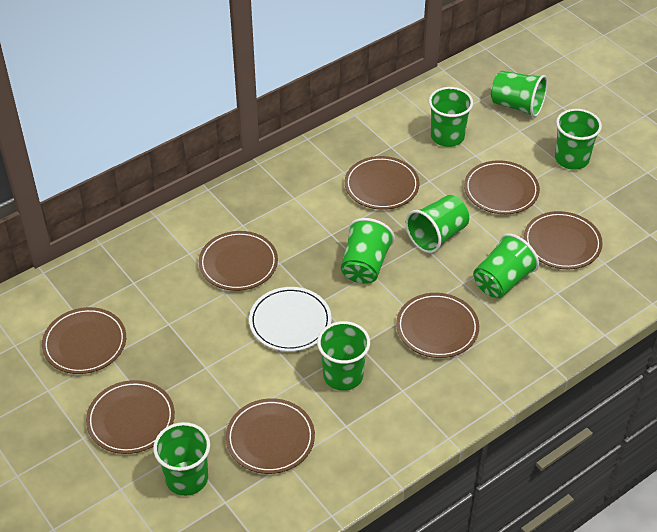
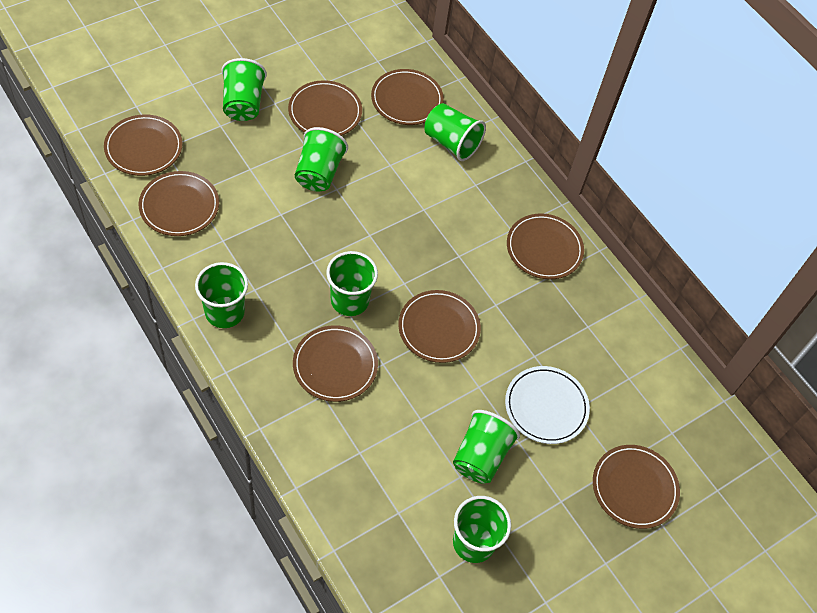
green cup: 8 -> 7

